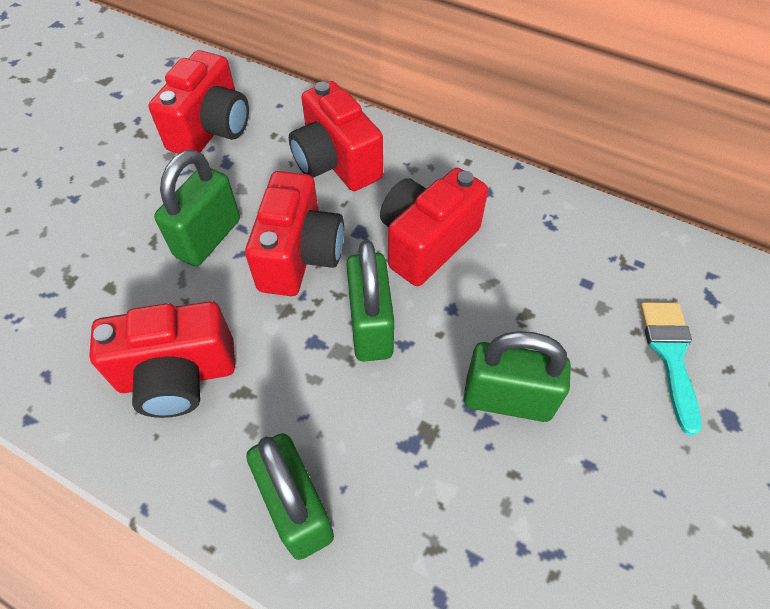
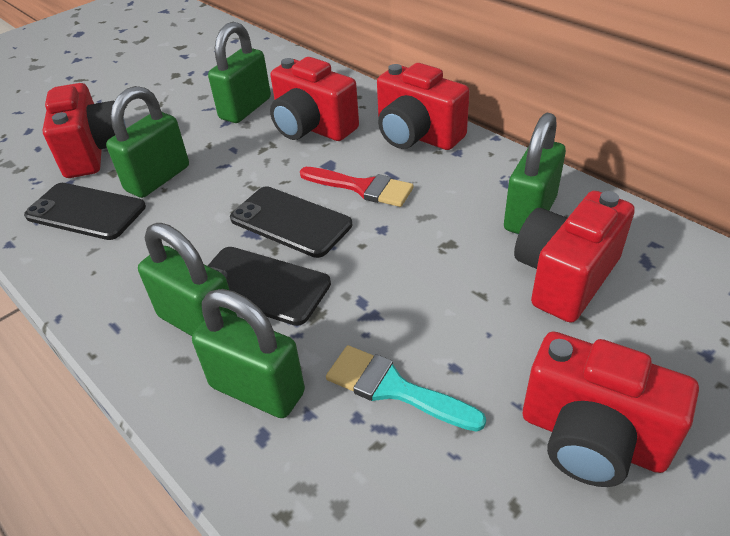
black phone: 0 -> 3
green padlock: 4 -> 5
red brush: 0 -> 1

